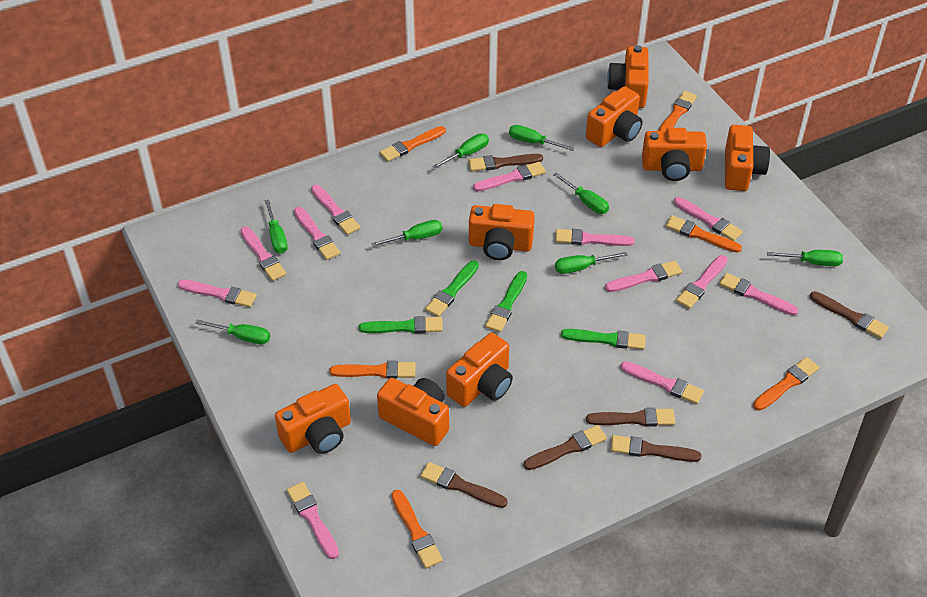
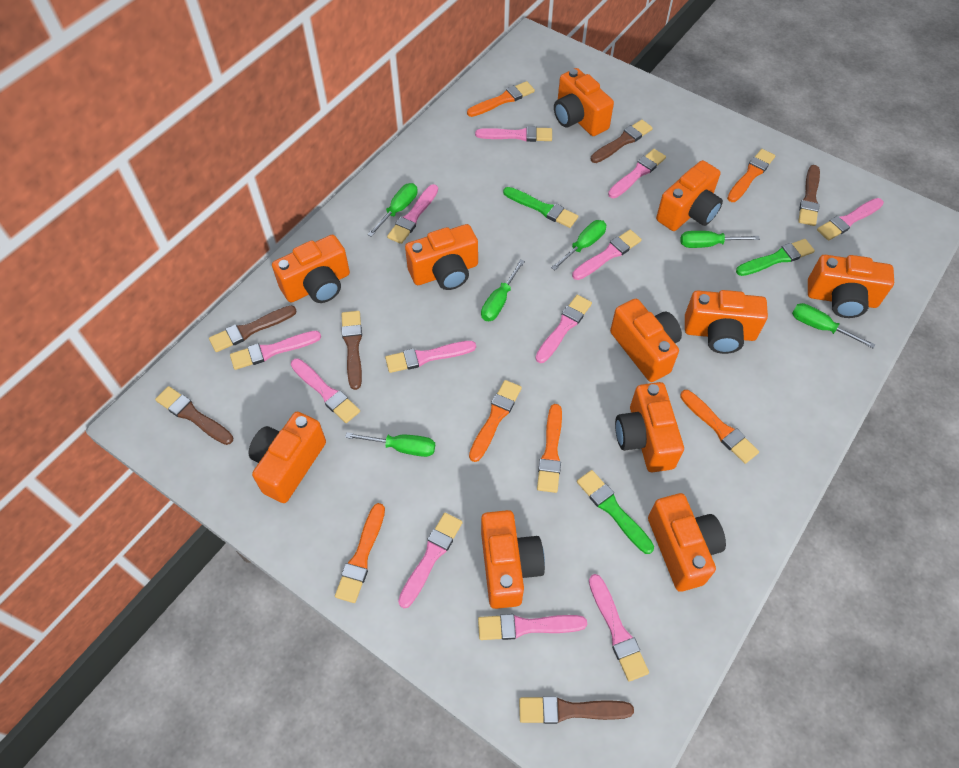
green brush: 4 -> 3
green screwdriver: 8 -> 6
orange camera: 8 -> 11

